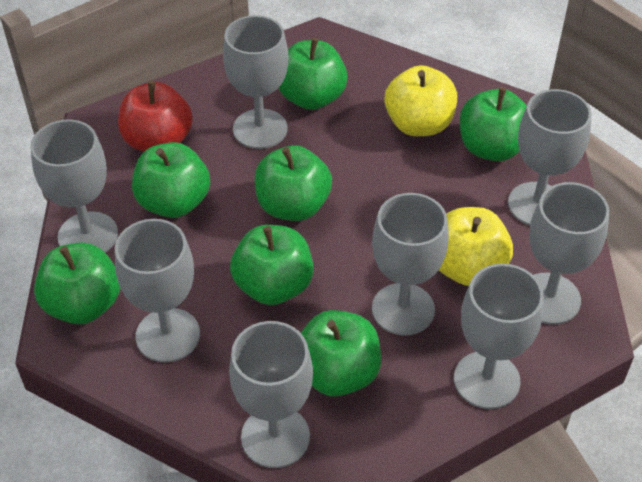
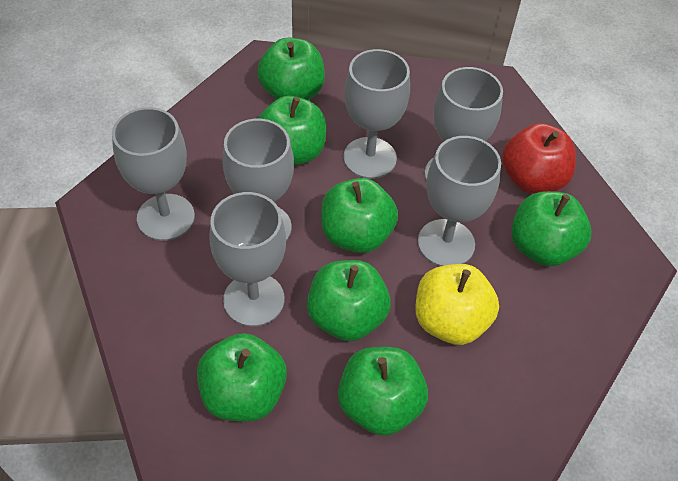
grey goblet: 8 -> 6
yellow apple: 2 -> 1

